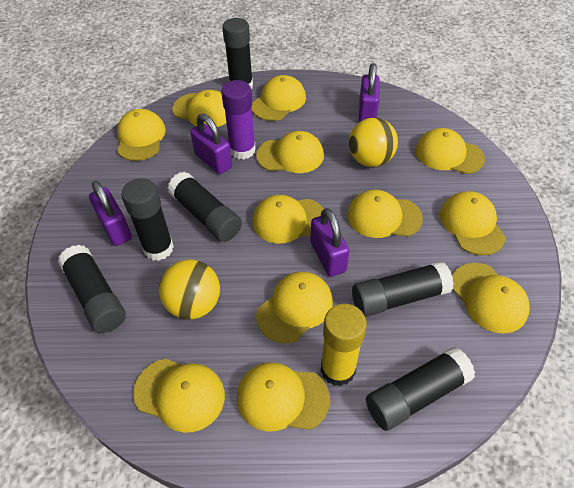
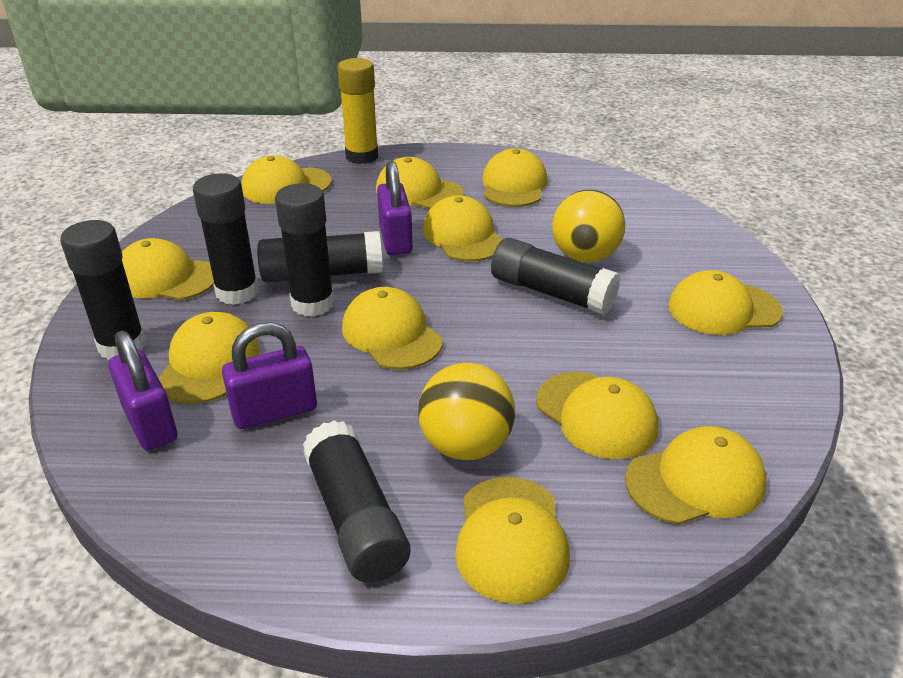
purple glue stick: 1 -> 0
purple padlock: 4 -> 3
yellow cap: 12 -> 11

